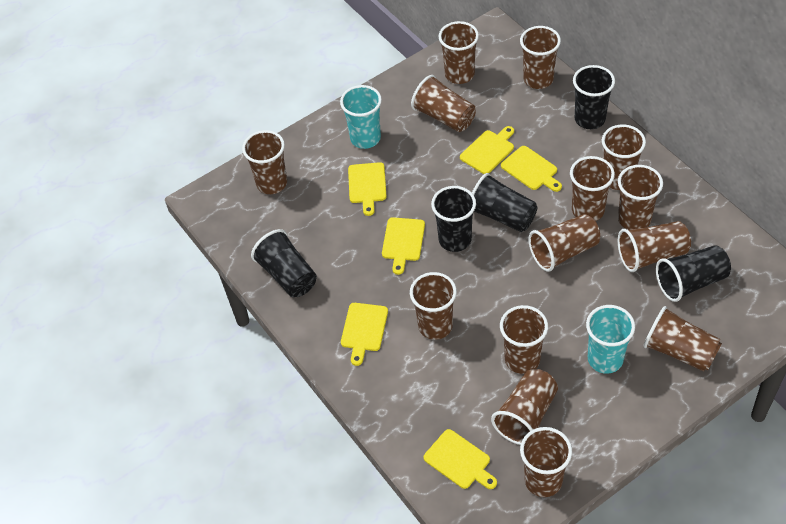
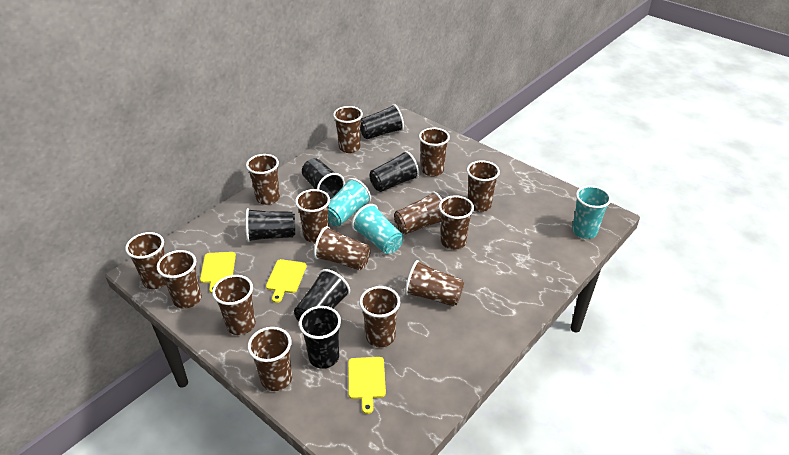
black cup: 5 -> 6
turquoise cup: 2 -> 3
yellow cutting board: 6 -> 3

